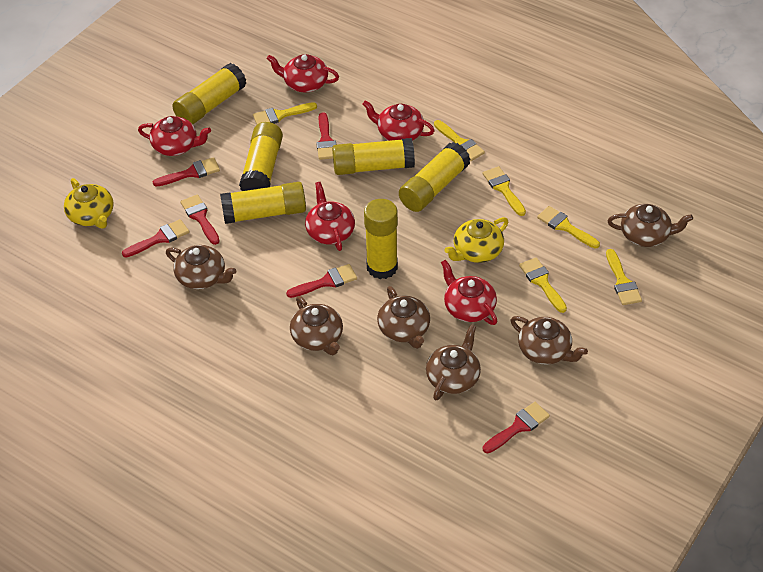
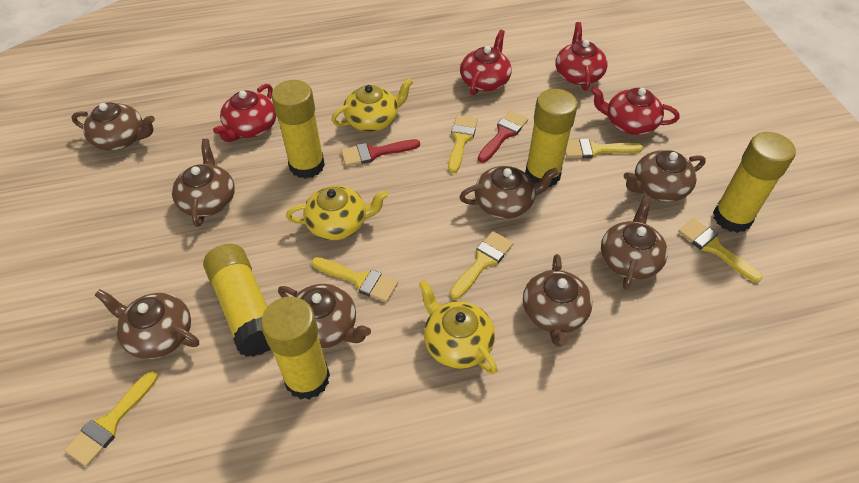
brown teapot: 6 -> 8
red brush: 6 -> 2
red teapot: 5 -> 4
yellow glue stick: 6 -> 5
yellow teapot: 2 -> 3

